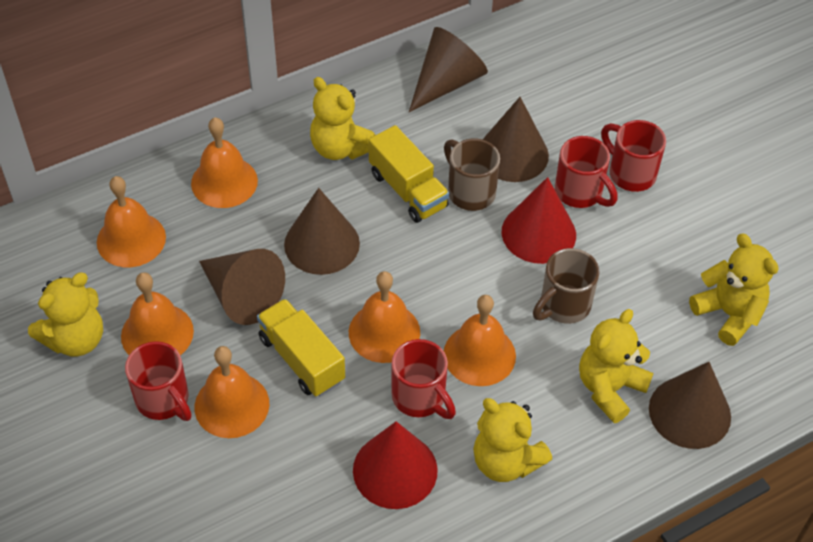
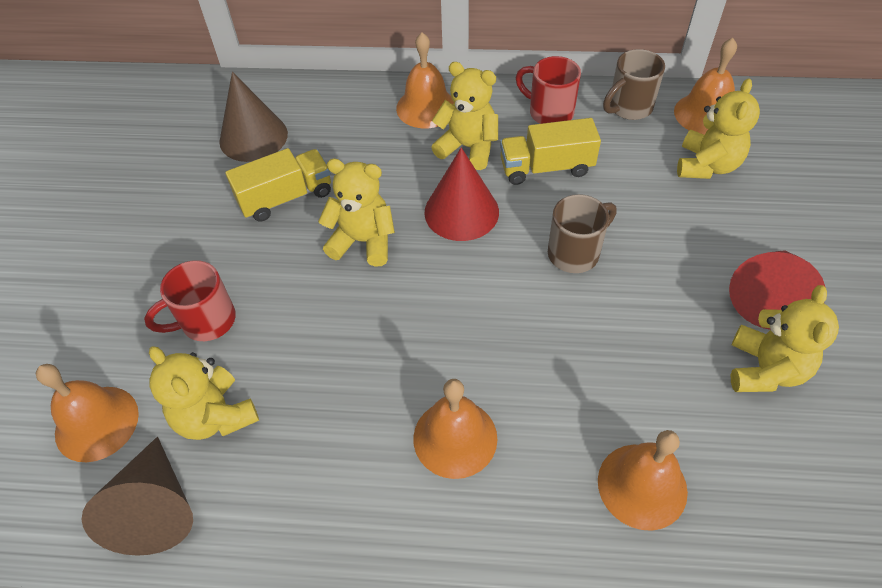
brown cone: 5 -> 2
orange bell: 6 -> 5
red mug: 4 -> 2

